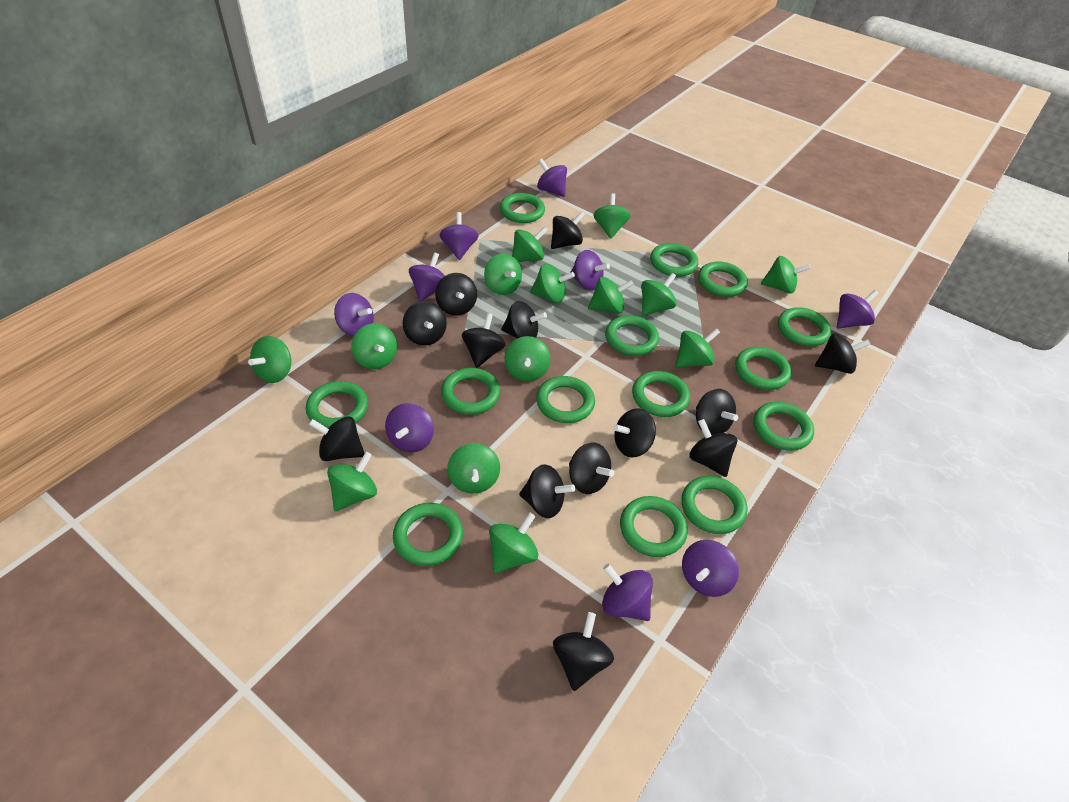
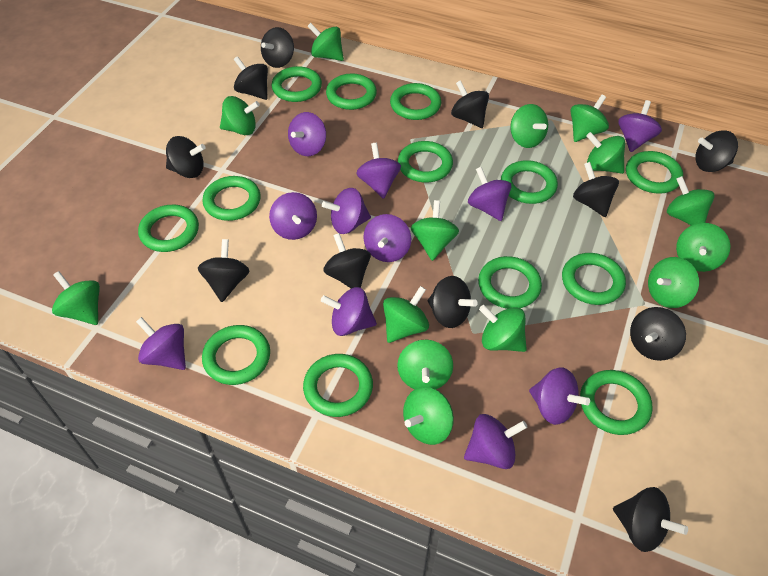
black spinning top: 13 -> 11
green ring: 14 -> 13
purple spinning top: 9 -> 11

